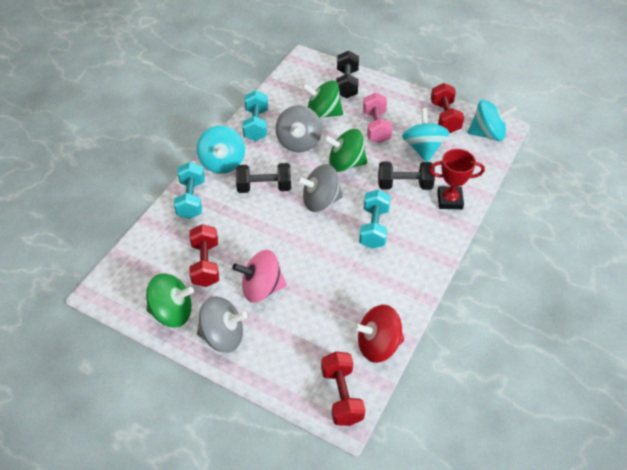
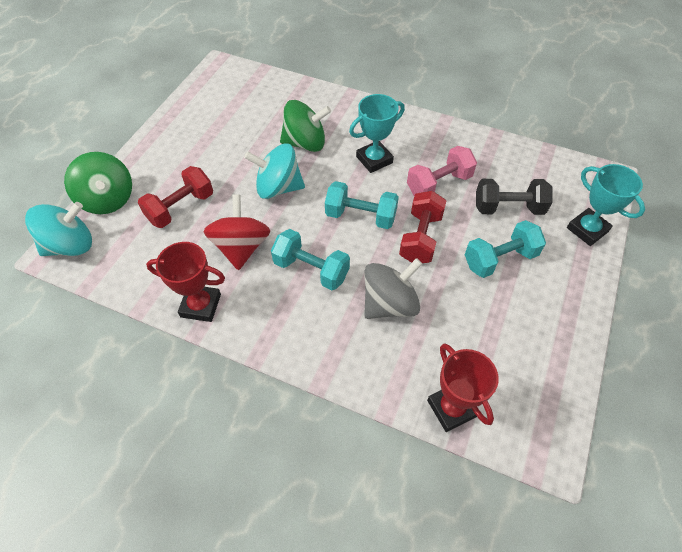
black dumbbell: 3 -> 1
green spinning top: 3 -> 2
grey spinning top: 3 -> 1
pink spinning top: 1 -> 0
red dumbbell: 3 -> 2
red trophy: 1 -> 2
turquoise spinning top: 3 -> 2
turquoise trophy: 0 -> 2

